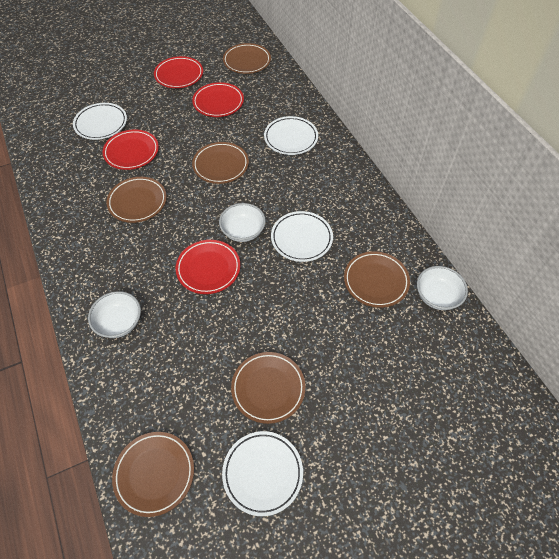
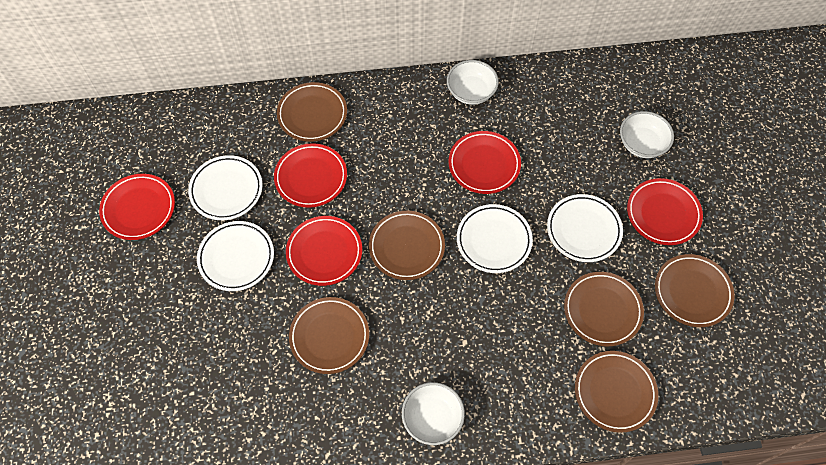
red plate: 4 -> 5

